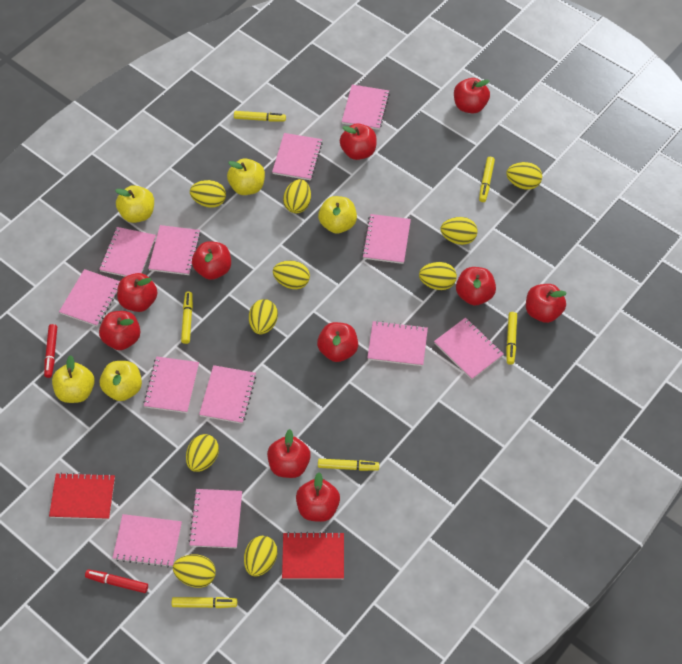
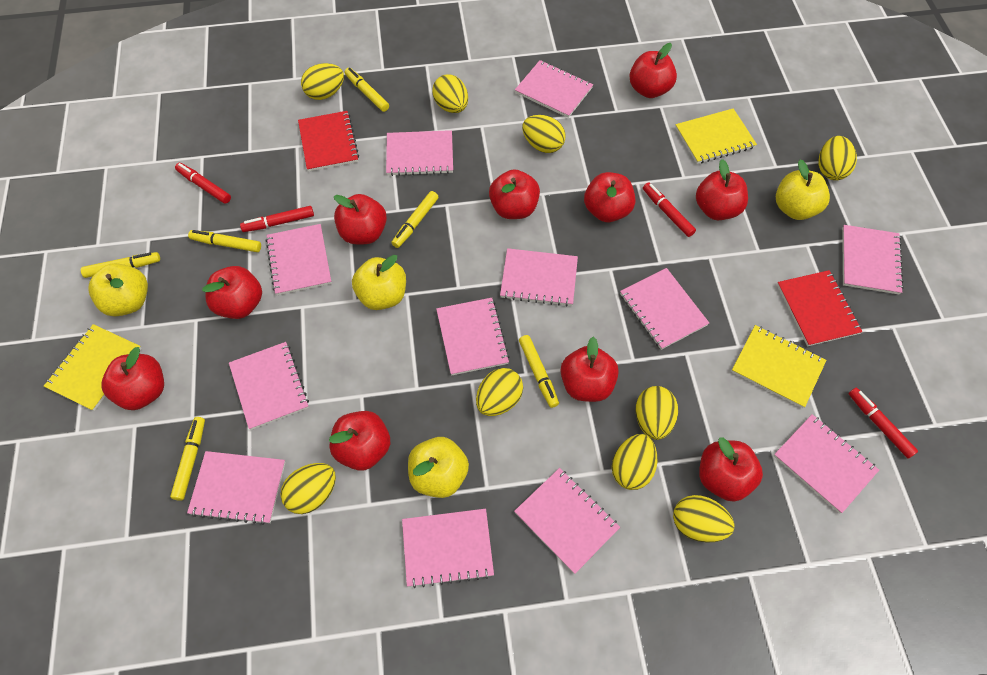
red marker: 2 -> 4
yellow apple: 5 -> 4
yellow egg: 10 -> 9
yellow notebook: 0 -> 3

